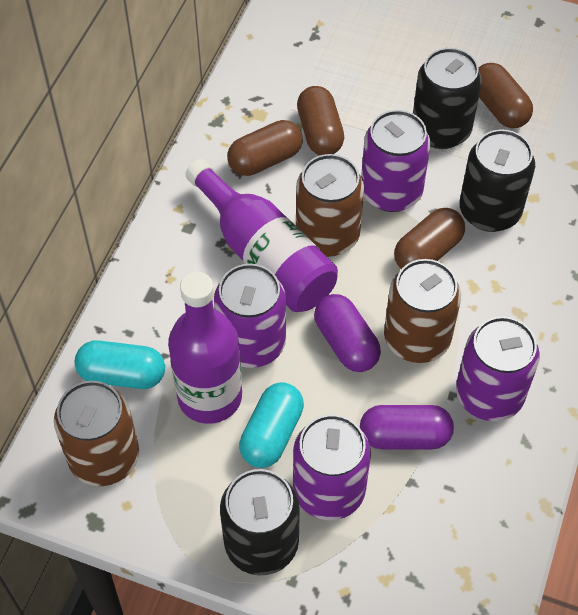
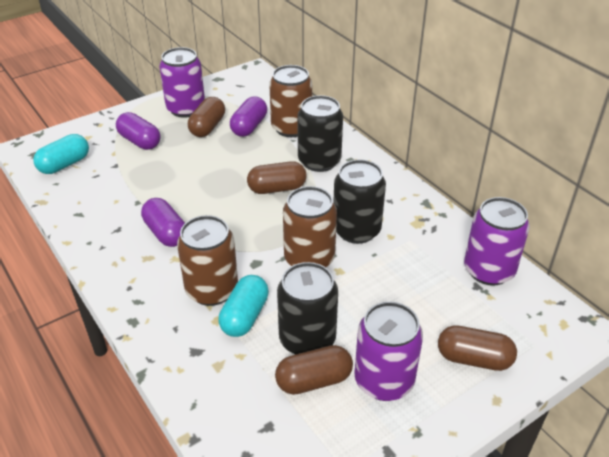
purple bottle: 2 -> 0
purple can: 4 -> 3
purple capsule: 2 -> 3

